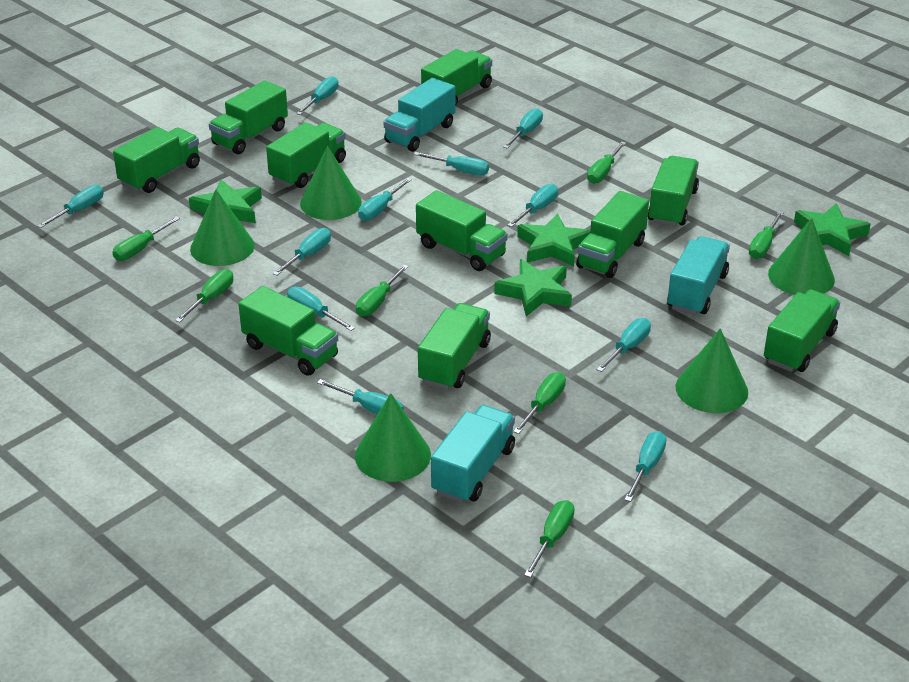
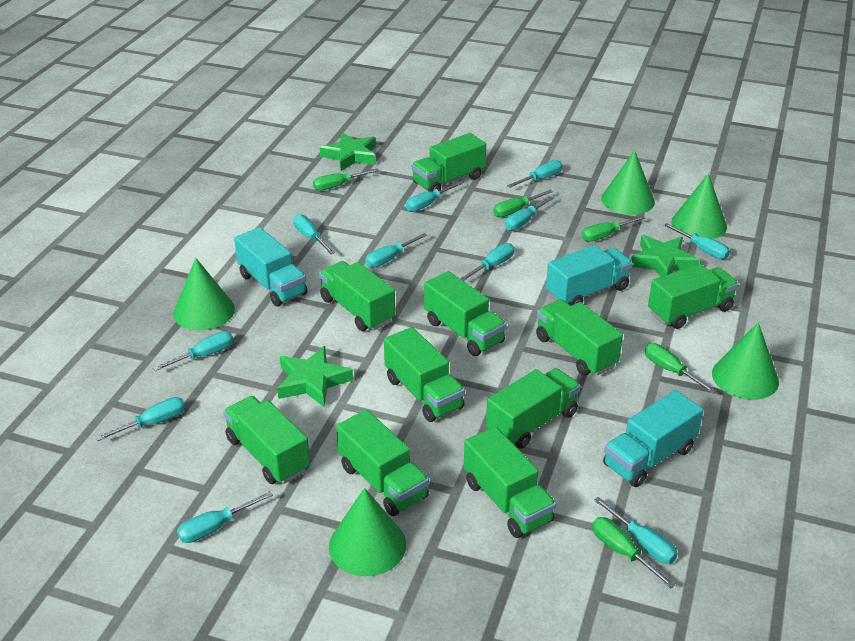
green screwdriver: 7 -> 5
green star: 4 -> 3

